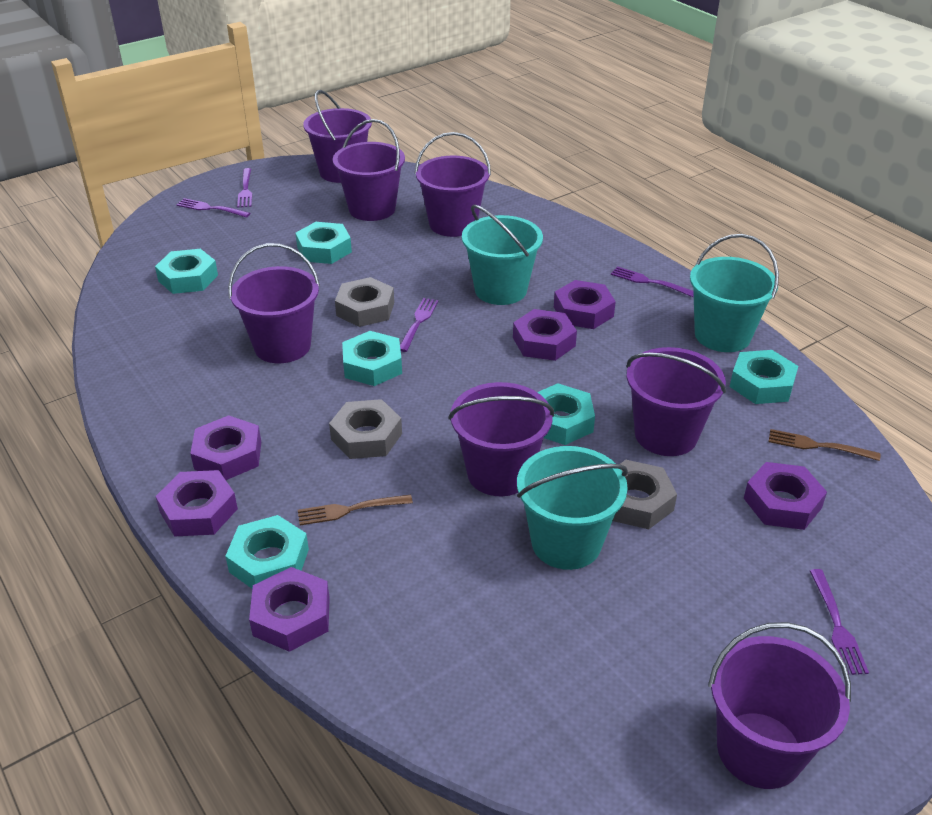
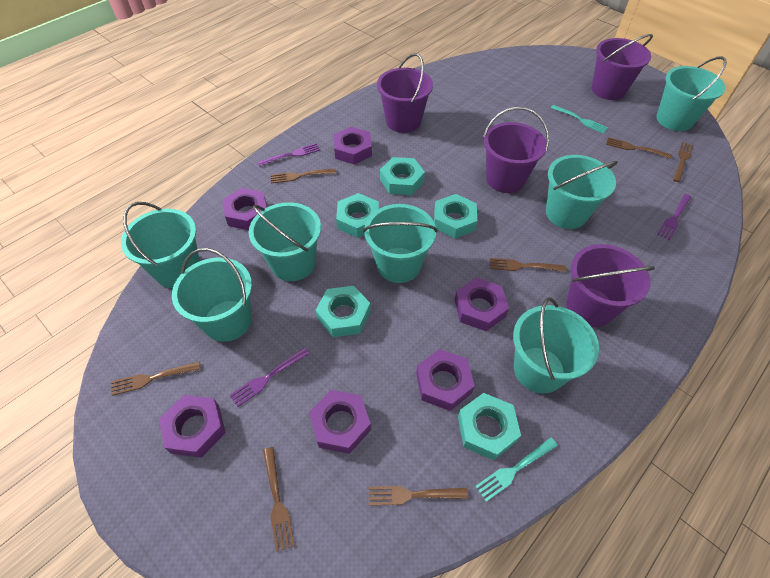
brown fork: 2 -> 7
grey nut: 3 -> 0
purple bucket: 7 -> 4
purple fork: 5 -> 3
turquoise bucket: 3 -> 7
turquoise fork: 0 -> 2
turquoise nut: 6 -> 5

